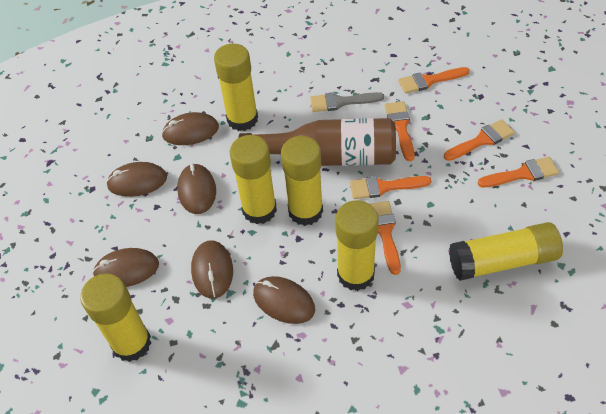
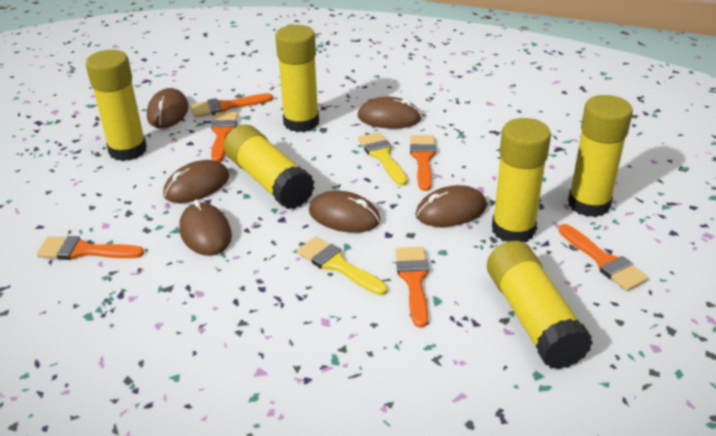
brown bottle: 1 -> 0
grey brush: 1 -> 0
yellow brush: 0 -> 2

